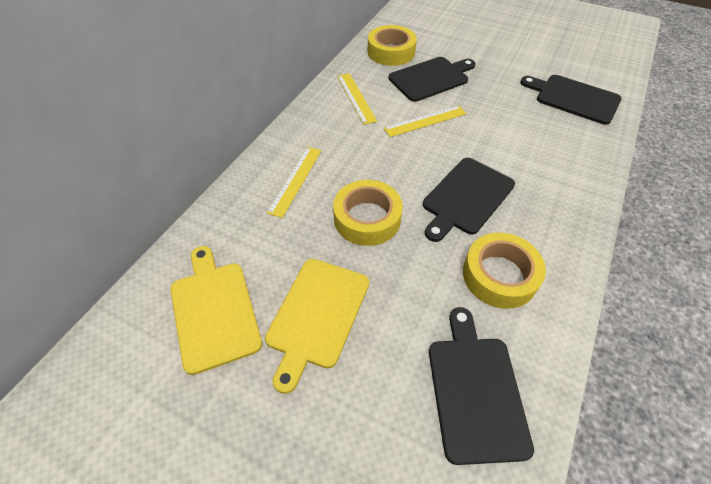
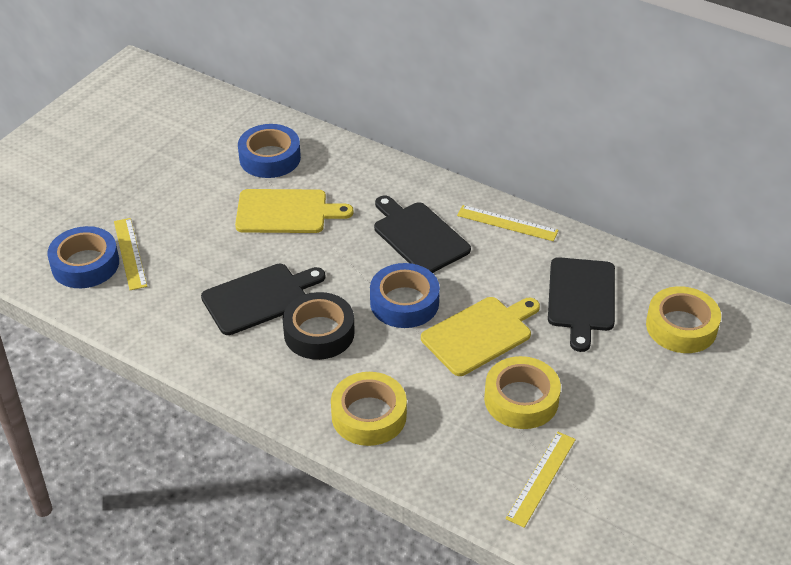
black cutting board: 4 -> 3
black tape: 0 -> 1
blue tape: 0 -> 3

